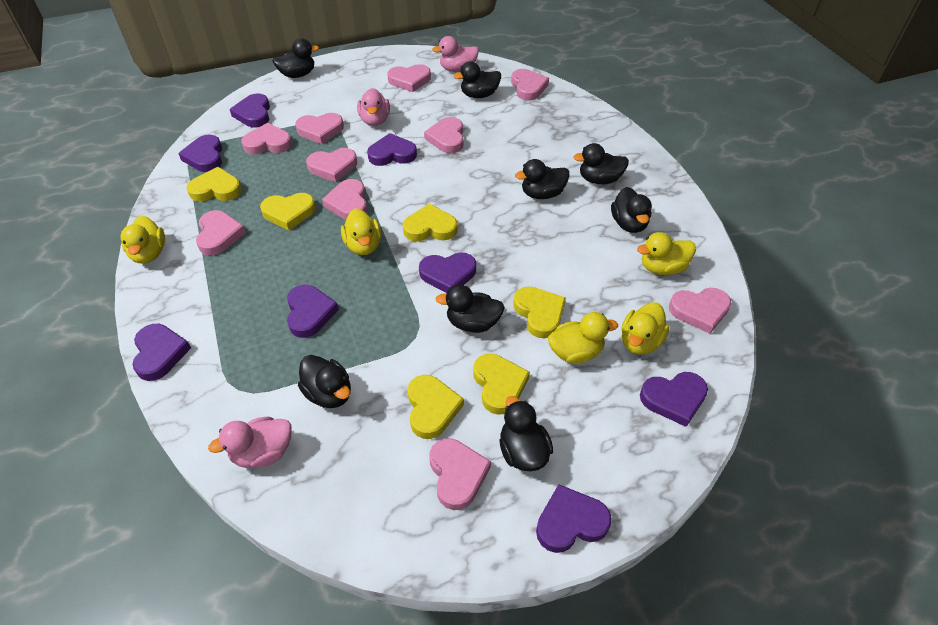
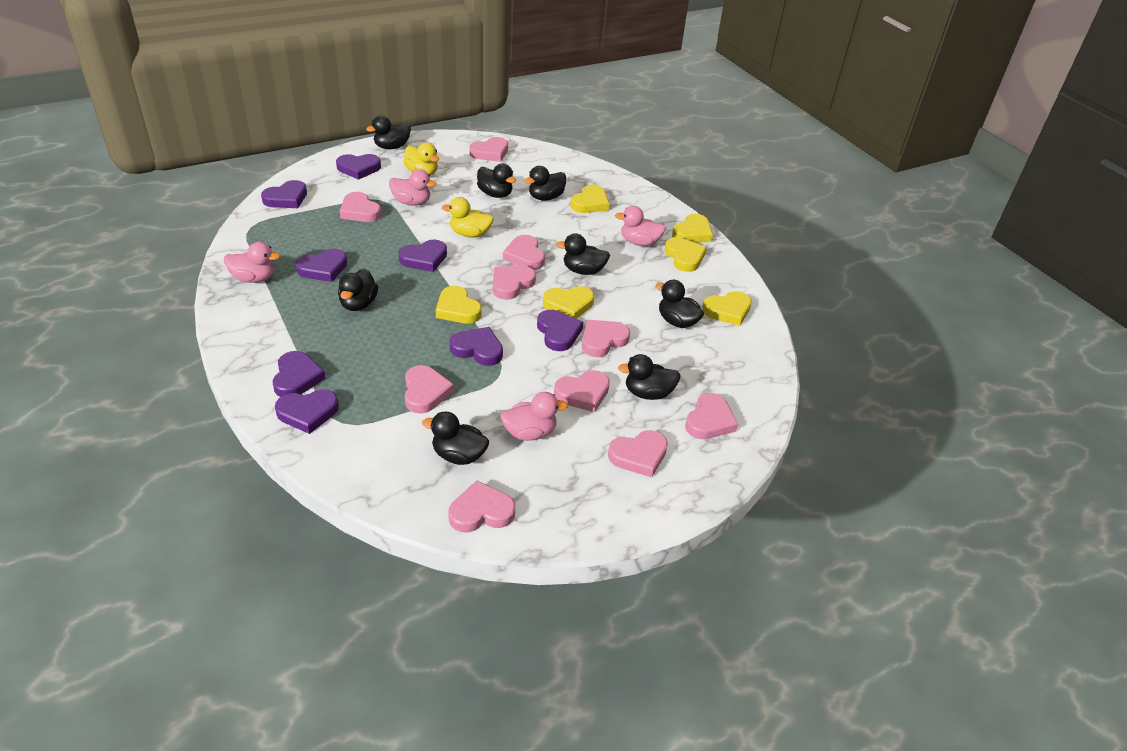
pink duck: 3 -> 4
yellow duck: 5 -> 2

